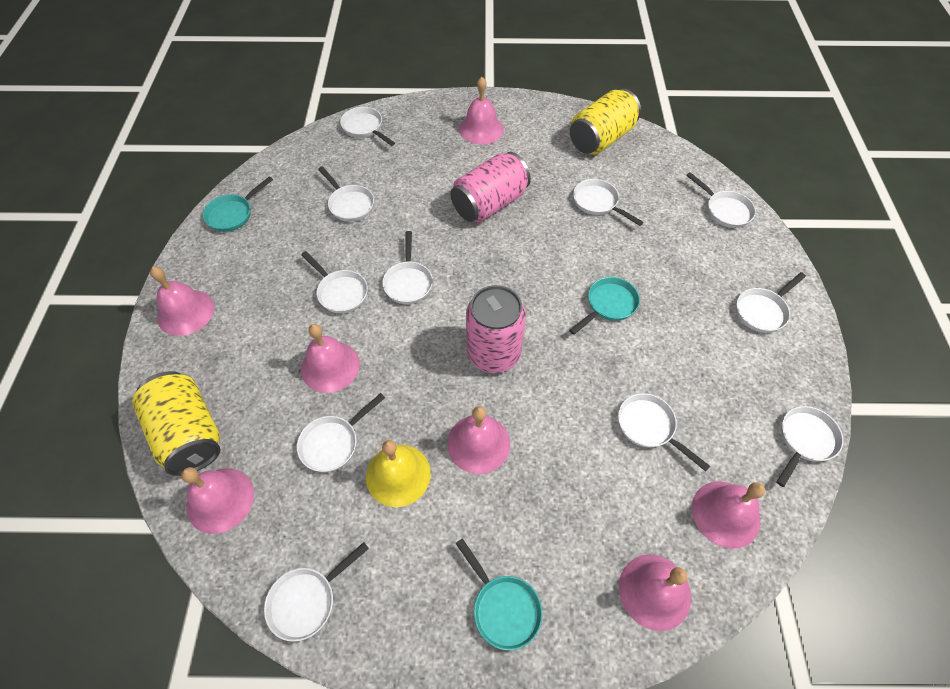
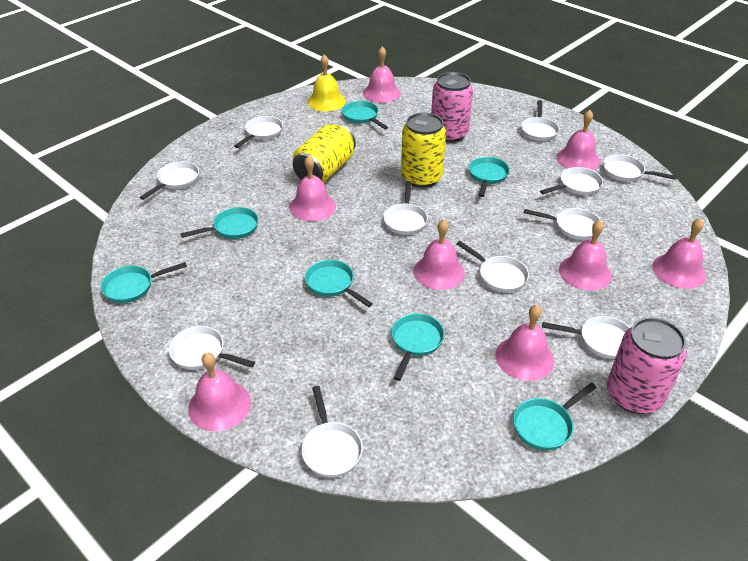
pink bell: 7 -> 8
turquoise pan: 3 -> 7

